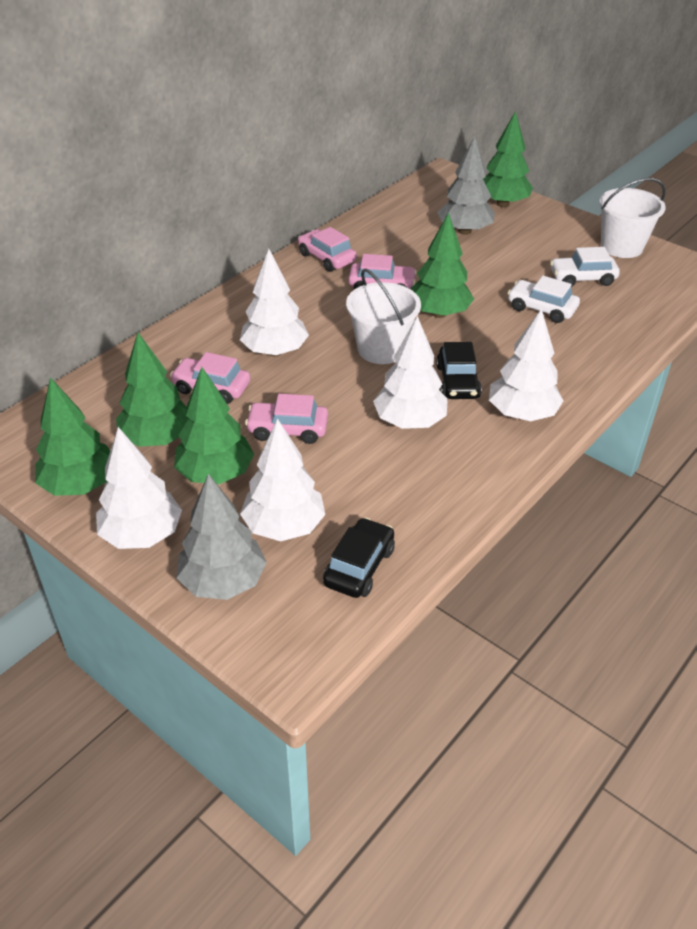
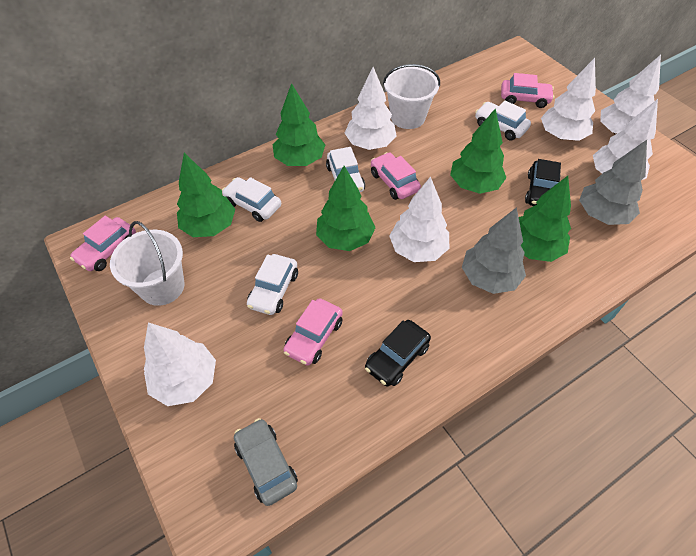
grey car: 0 -> 1
white car: 2 -> 4
white tree: 5 -> 6

